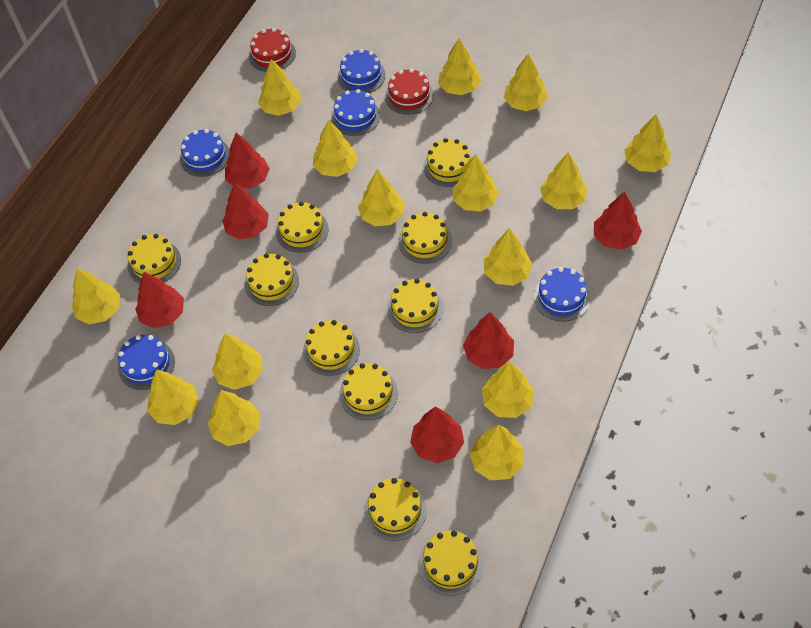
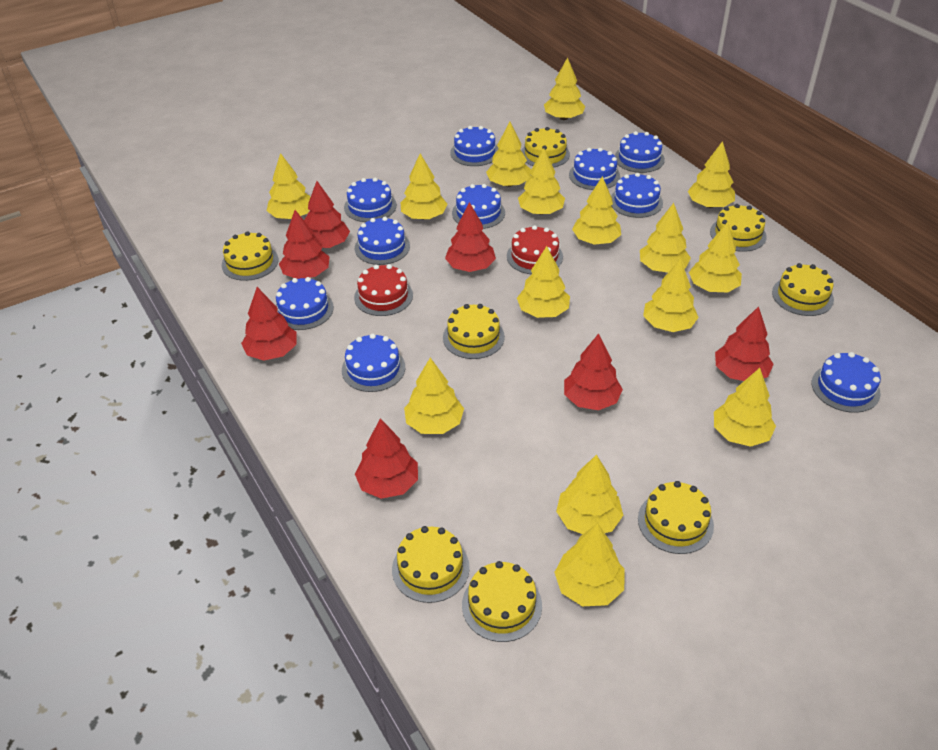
blue cake: 5 -> 10
red tree: 6 -> 7
yellow cake: 10 -> 8

